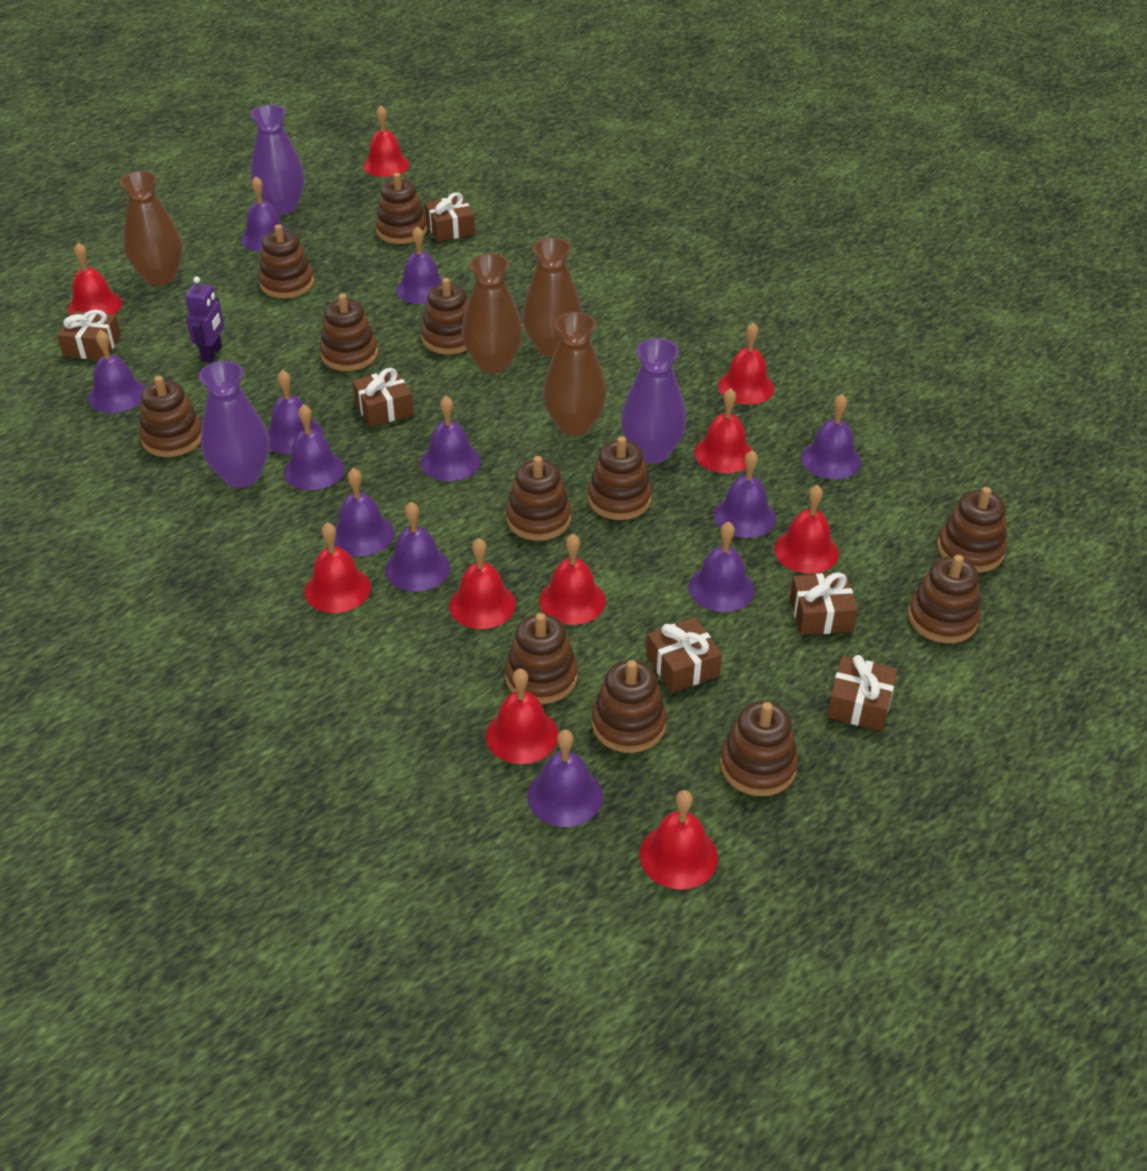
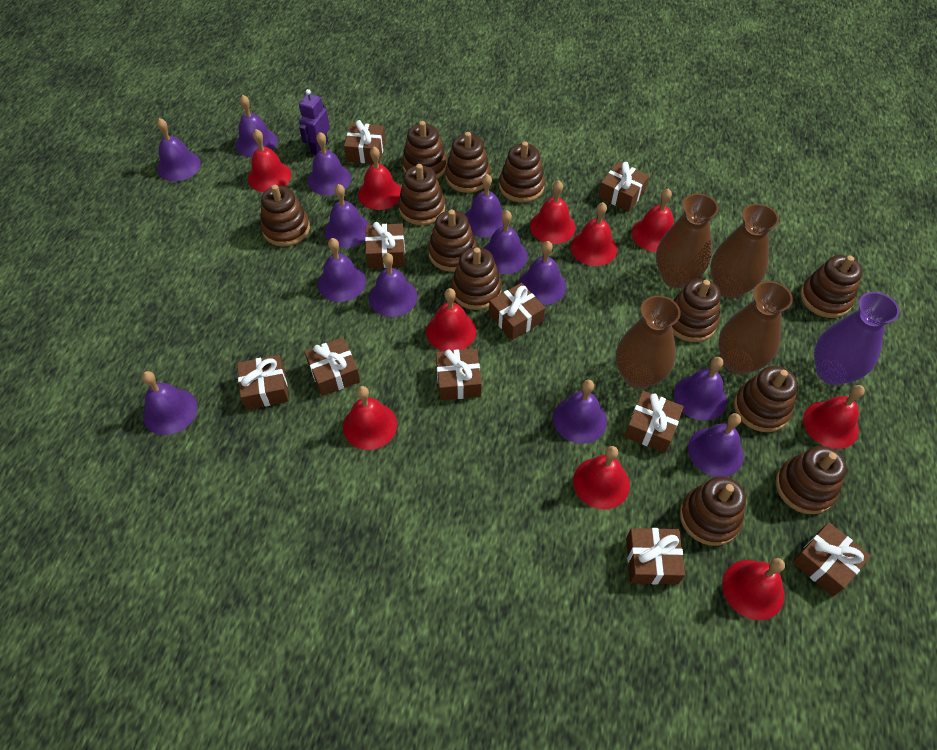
brown gift: 6 -> 10
purple bell: 12 -> 13
purple vase: 3 -> 1

